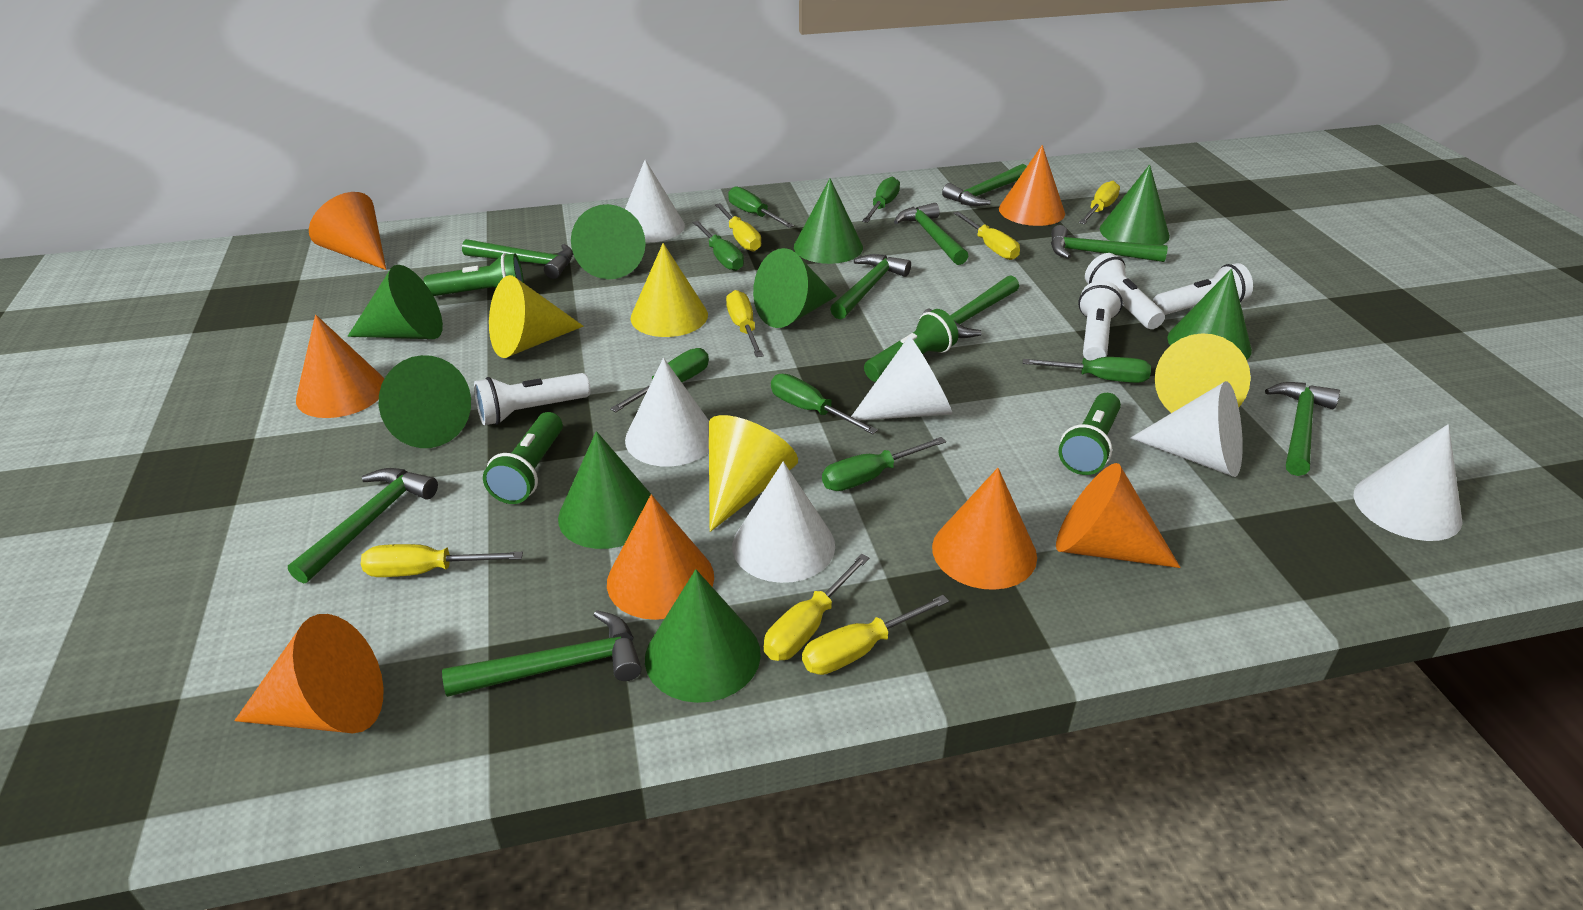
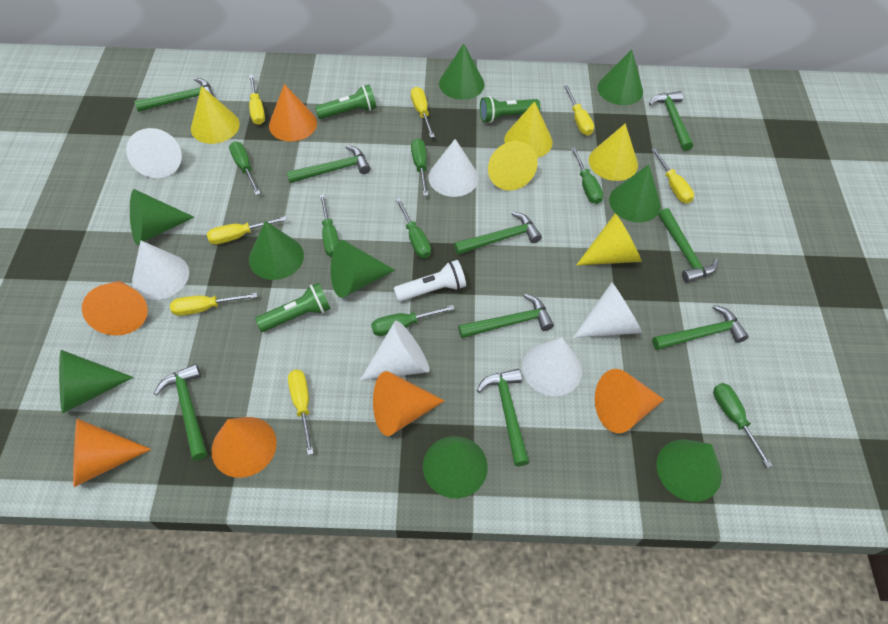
green flashlight: 4 -> 3
orange cone: 7 -> 6
white flashlight: 4 -> 1
yellow cone: 4 -> 5

